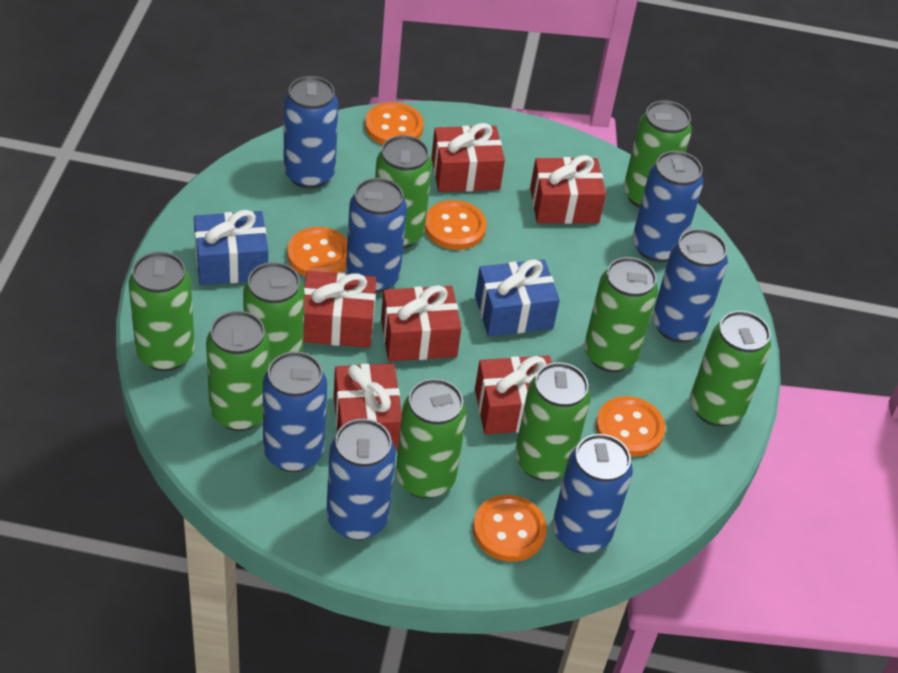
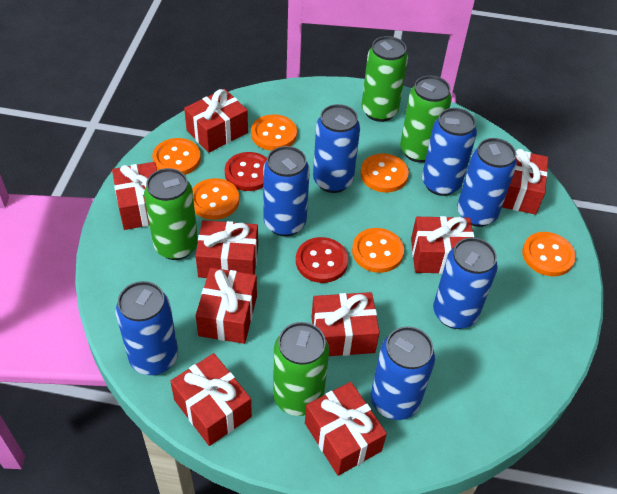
blue gift: 2 -> 0
green can: 9 -> 4
orange button: 5 -> 6
red button: 0 -> 2
red gift: 6 -> 9

